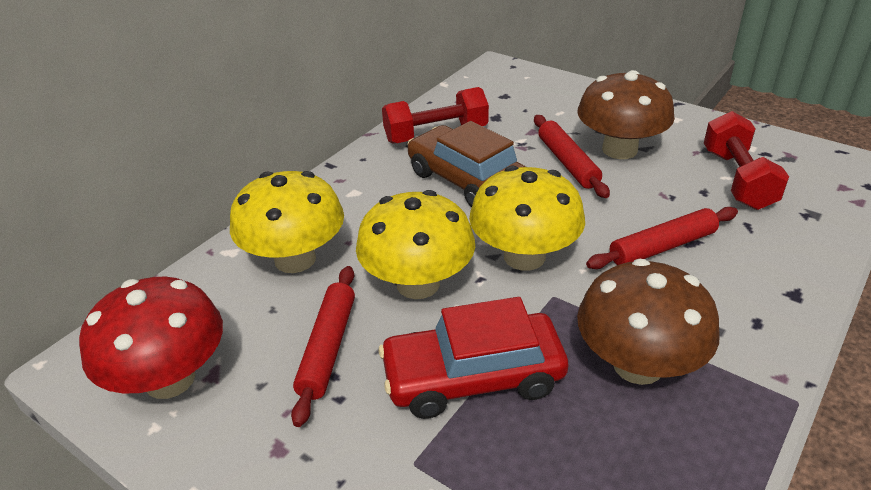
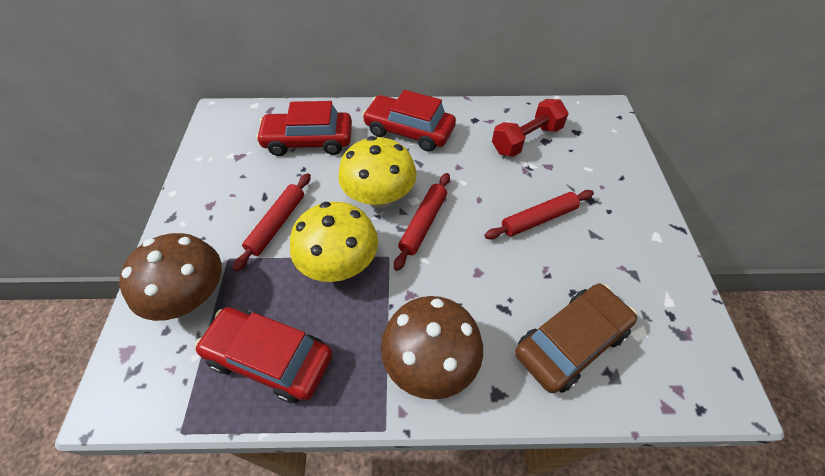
red car: 1 -> 3
red dumbbell: 2 -> 1
red mushroom: 1 -> 0
yellow mushroom: 3 -> 2

